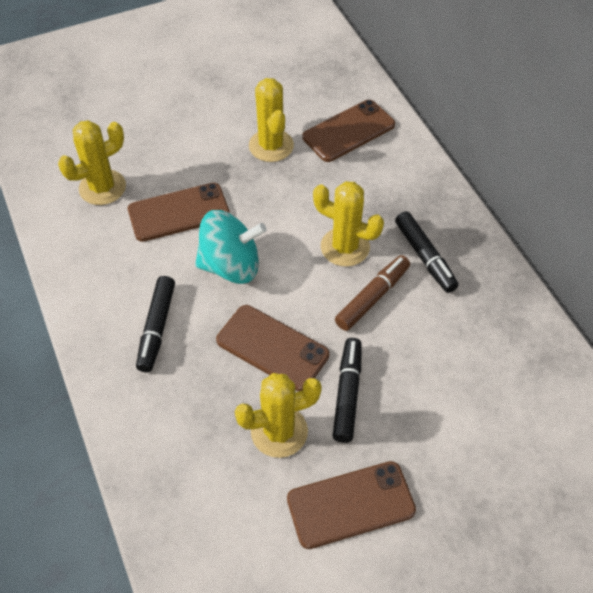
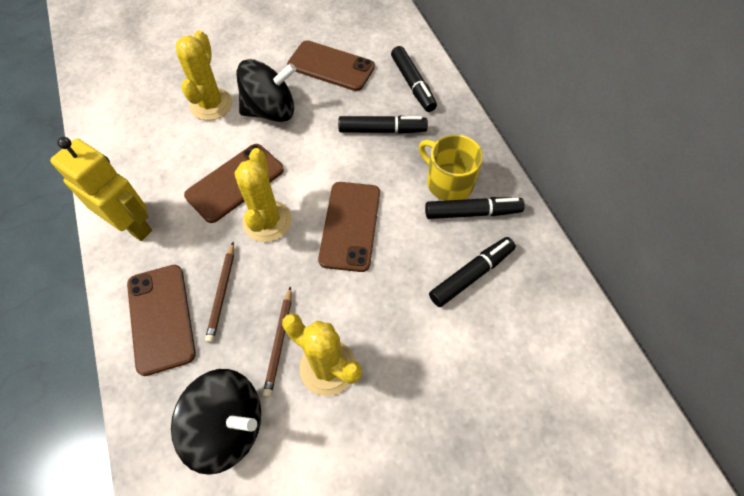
black marker: 3 -> 4
black spinning top: 0 -> 2
brown marker: 1 -> 0
brown pencil: 0 -> 2
turquoise spinning top: 1 -> 0
yellow cactus: 4 -> 3
yellow mug: 0 -> 1
yellow robot: 0 -> 1

